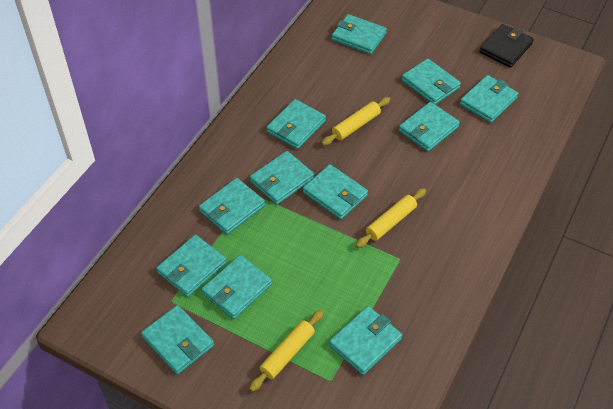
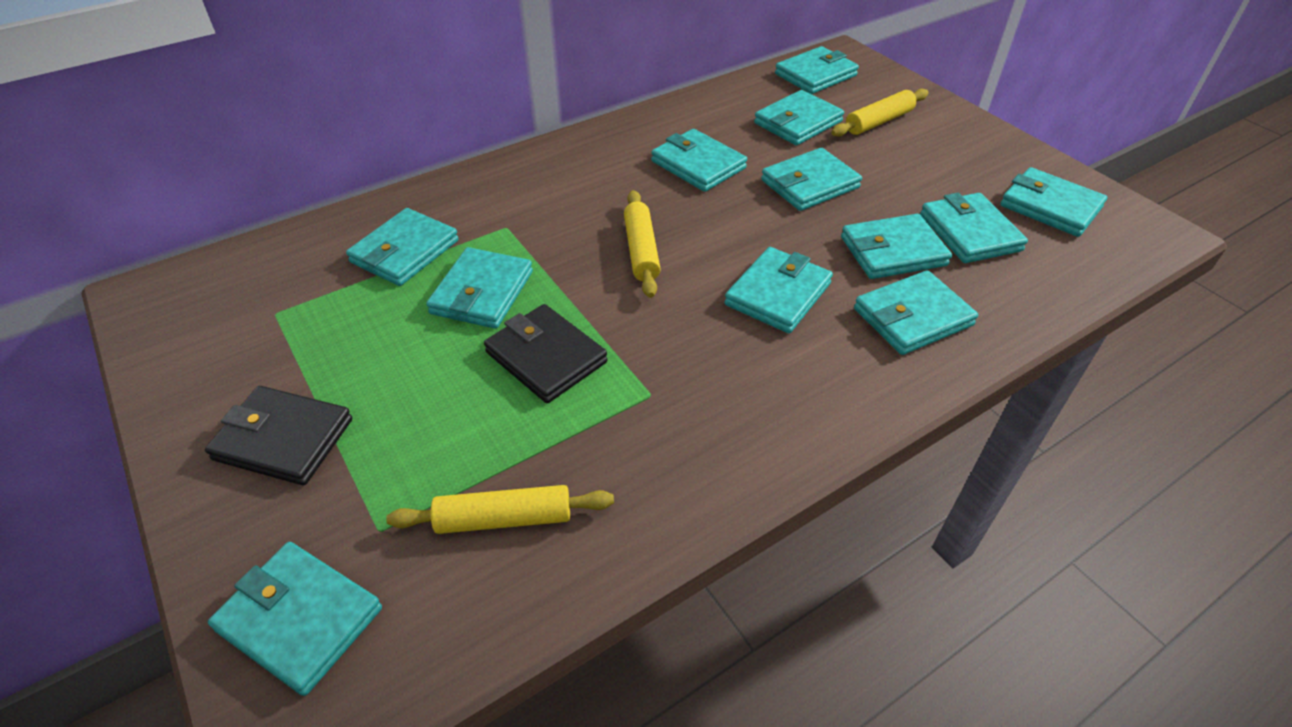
black wallet: 1 -> 2

